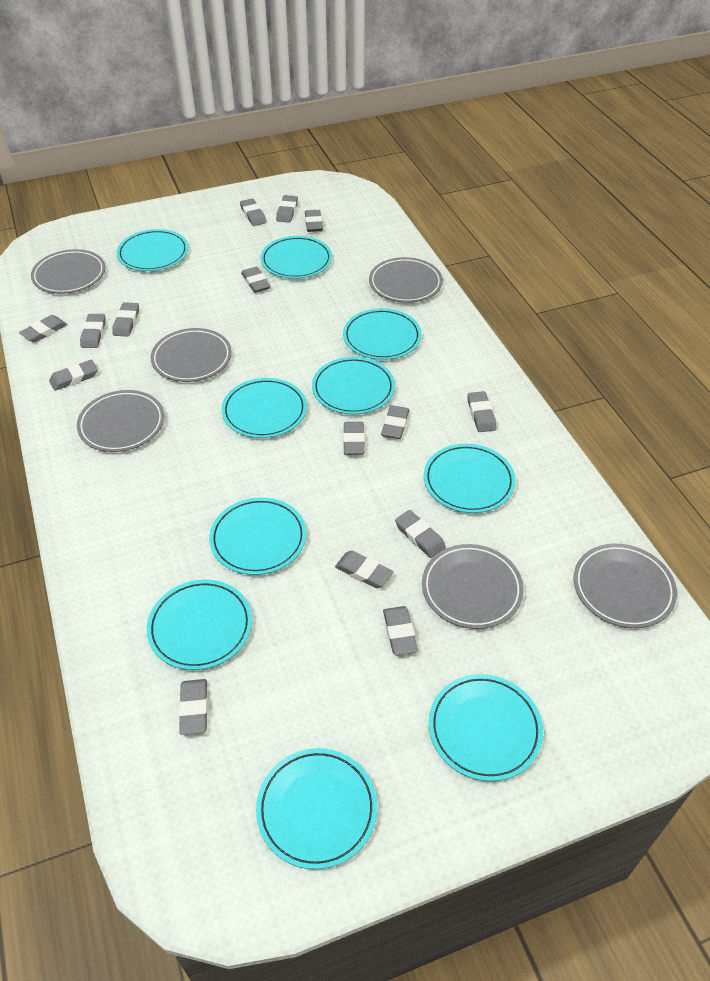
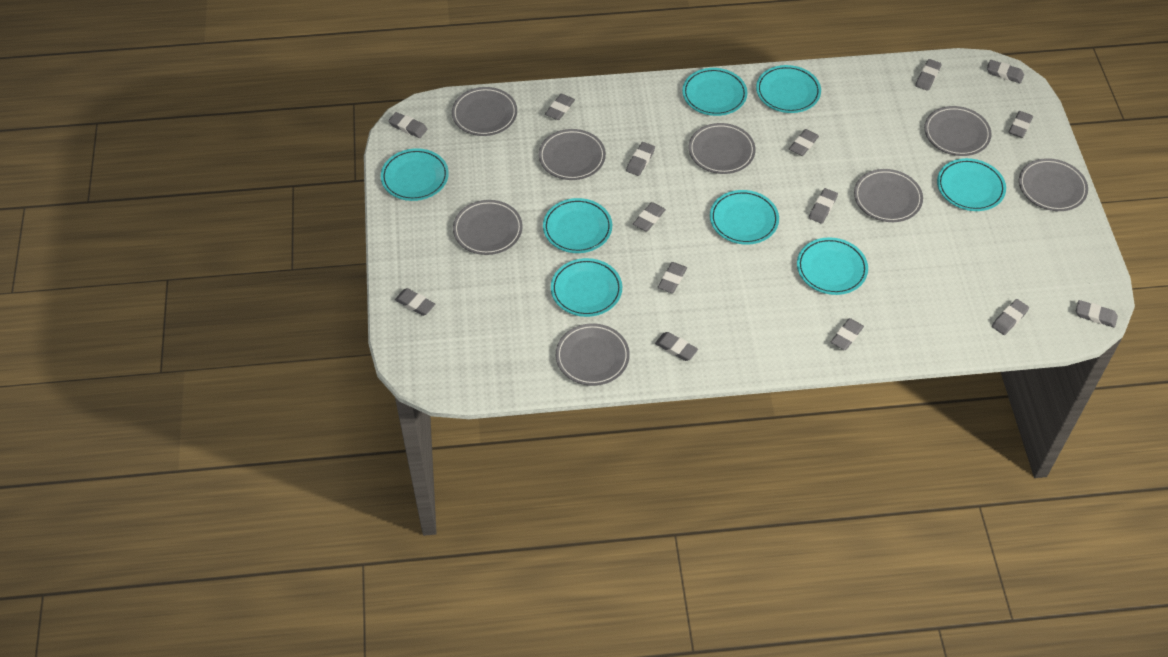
grey plate: 6 -> 8
turquoise plate: 10 -> 8

